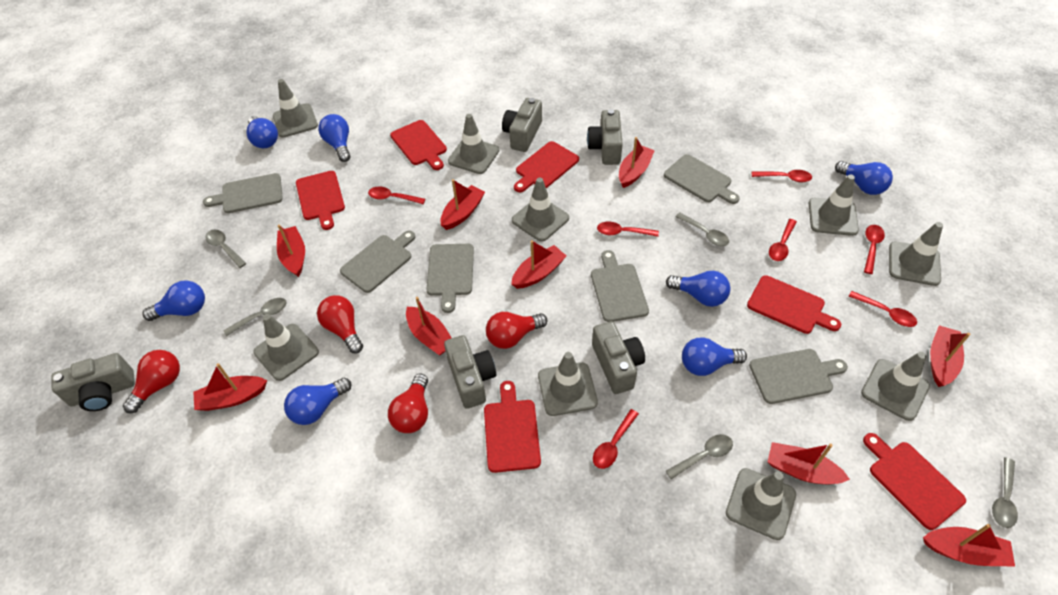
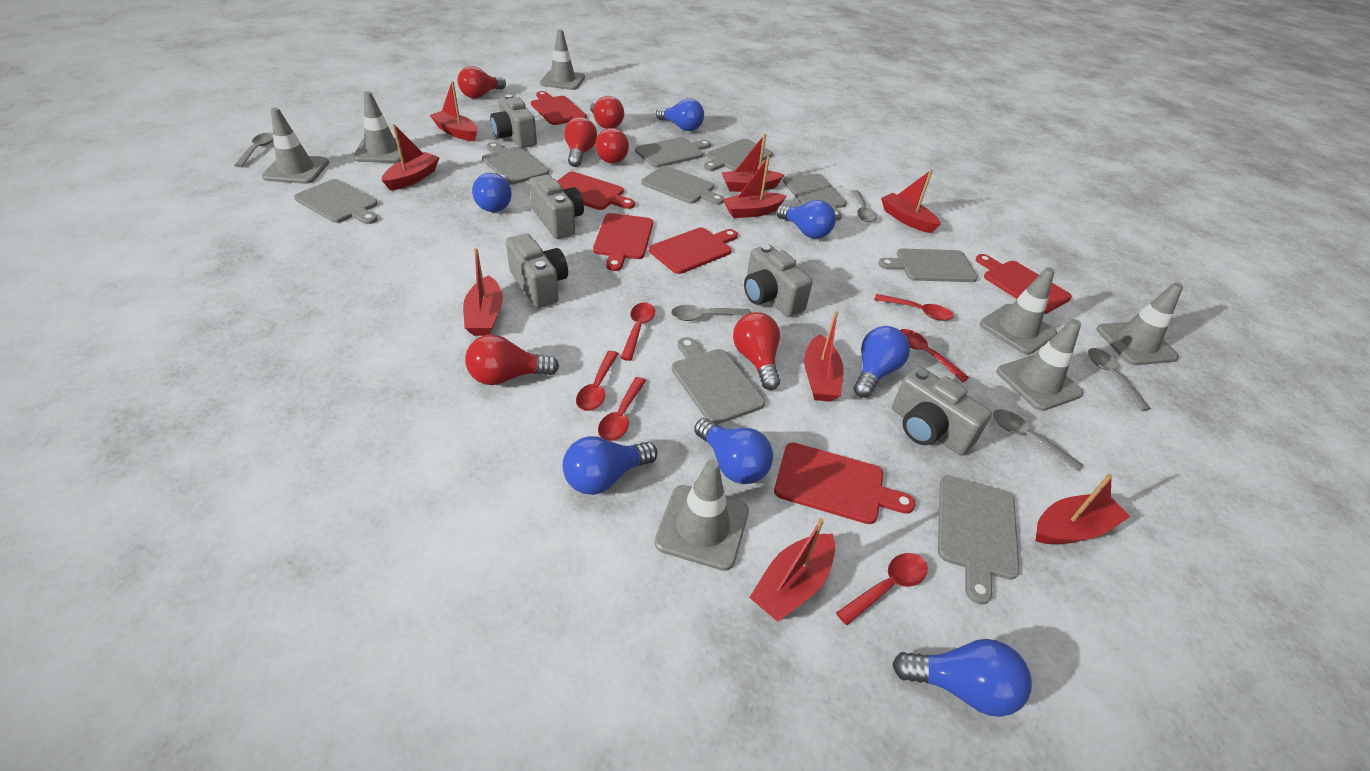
grey cutting board: 6 -> 9
grey traffic cone: 9 -> 7
red light bulb: 4 -> 6
red spoon: 7 -> 6

